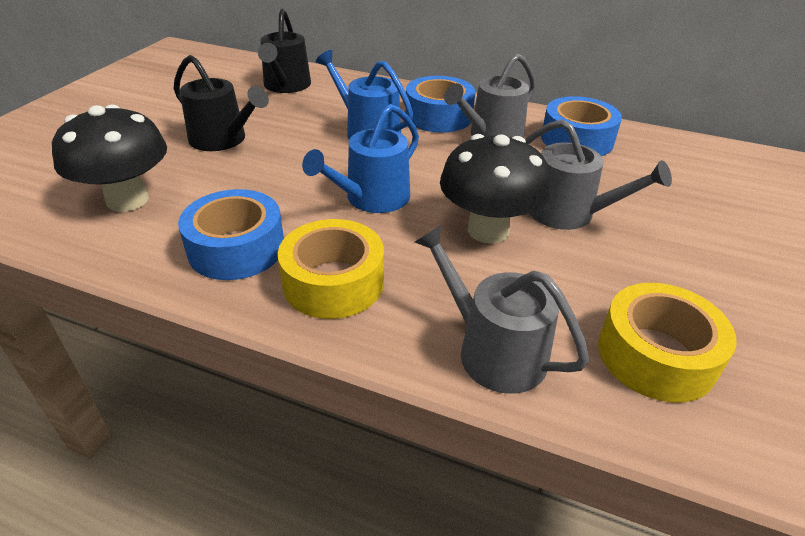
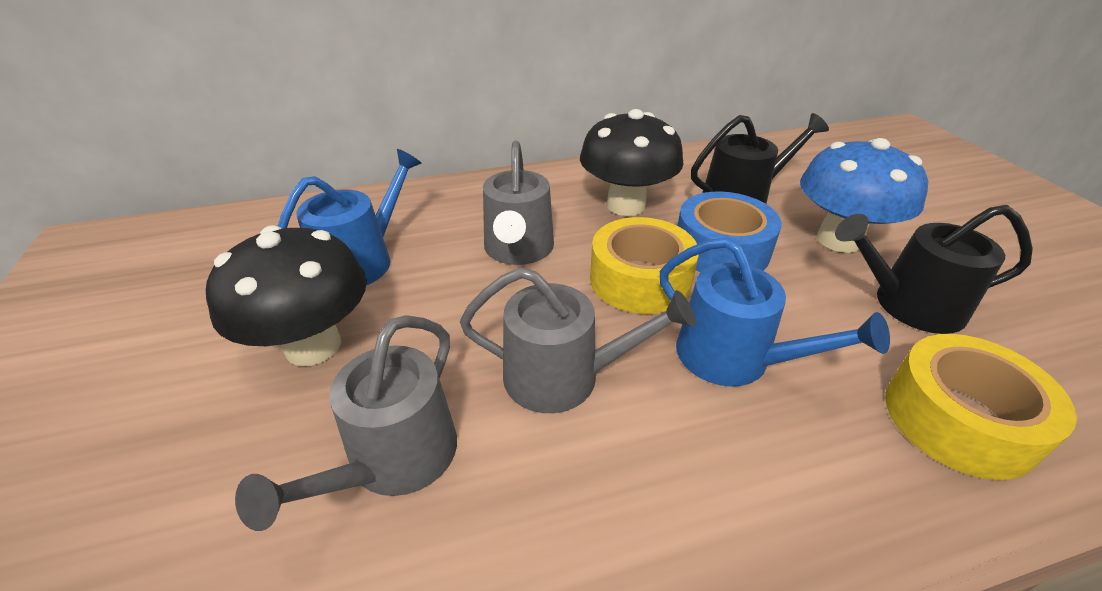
blue mushroom: 0 -> 1
blue tape: 3 -> 1

